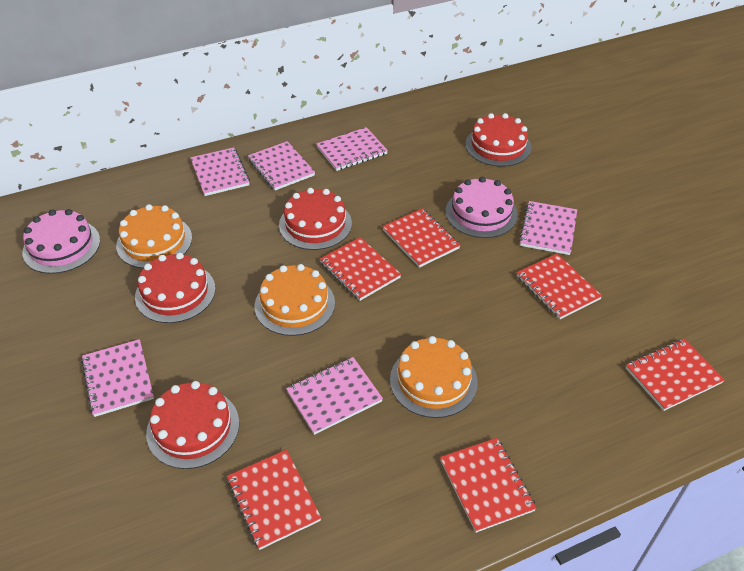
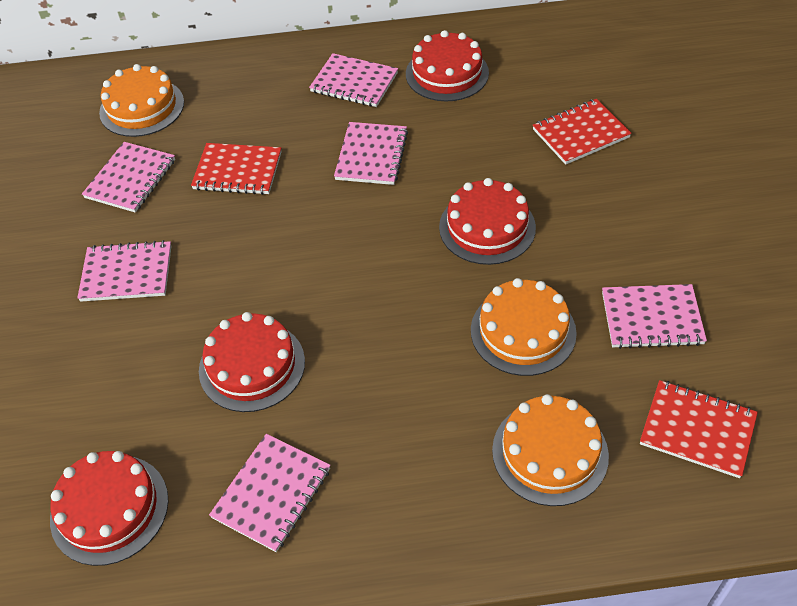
pink cake: 2 -> 0
red notebook: 6 -> 3

